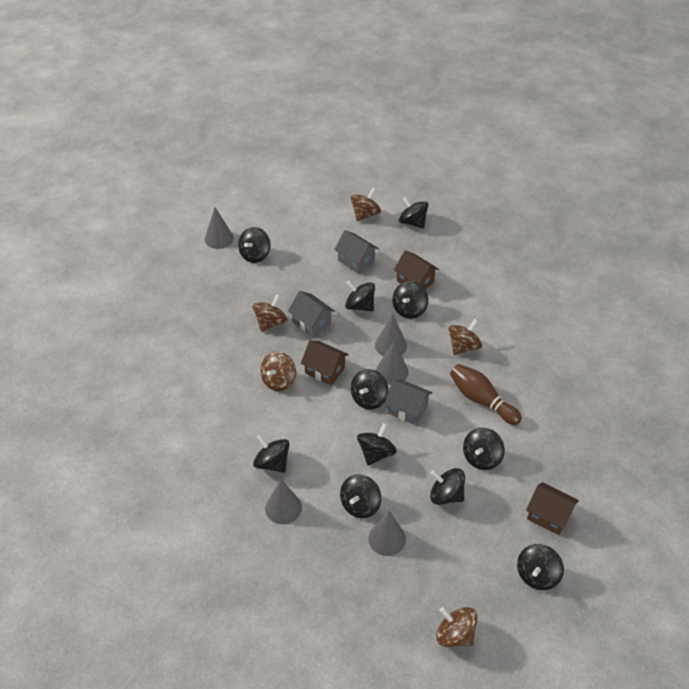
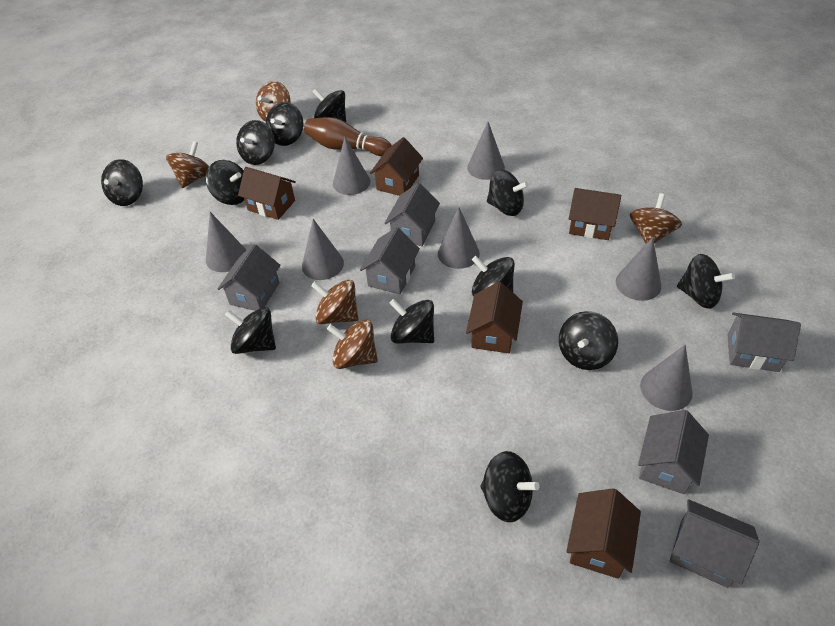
black spinning top: 11 -> 12
brown house: 3 -> 5
grey cone: 5 -> 7
grey house: 3 -> 6

